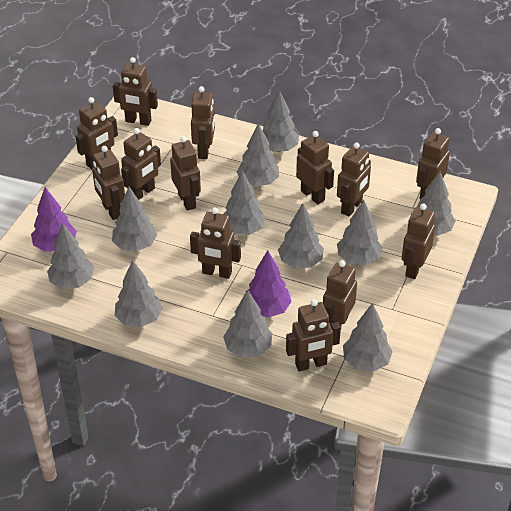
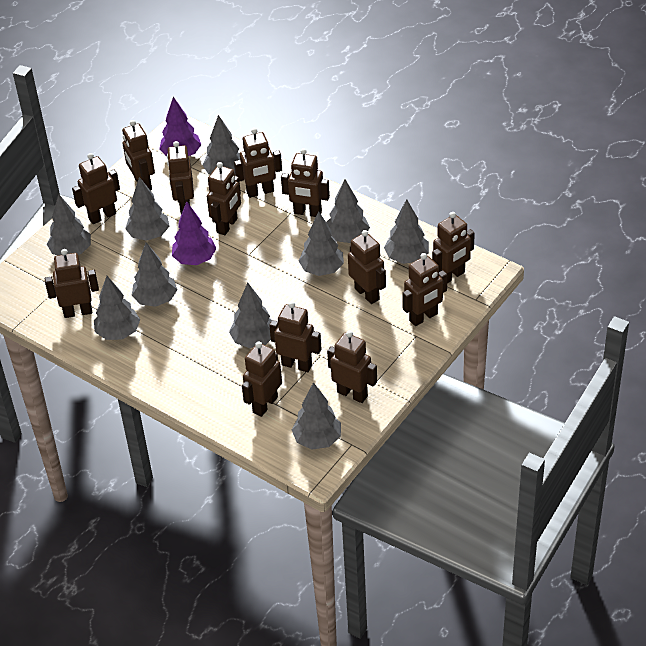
grey tree: 11 -> 10

